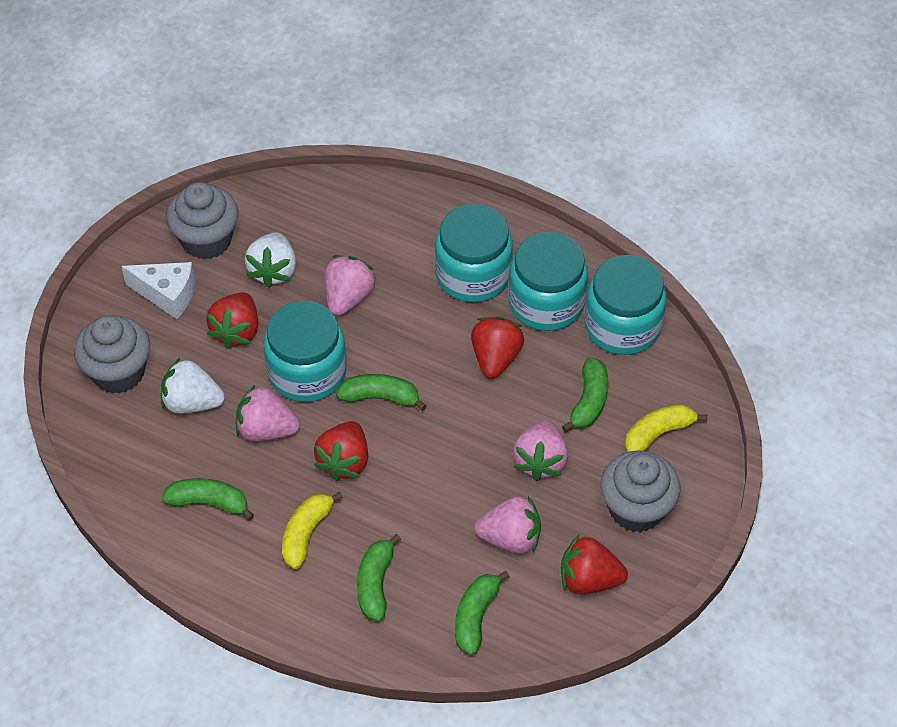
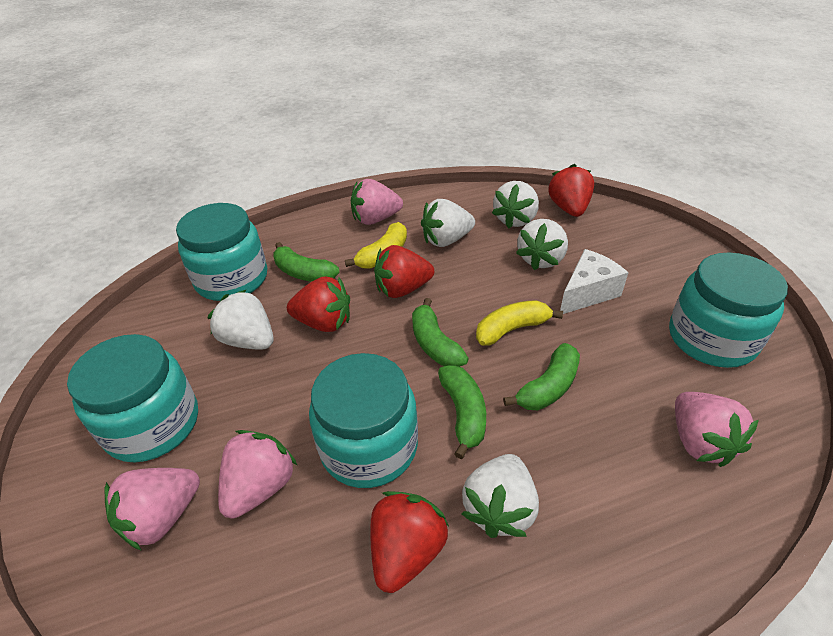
green banana: 5 -> 4
grey cupcake: 3 -> 0
white strawberry: 2 -> 5

